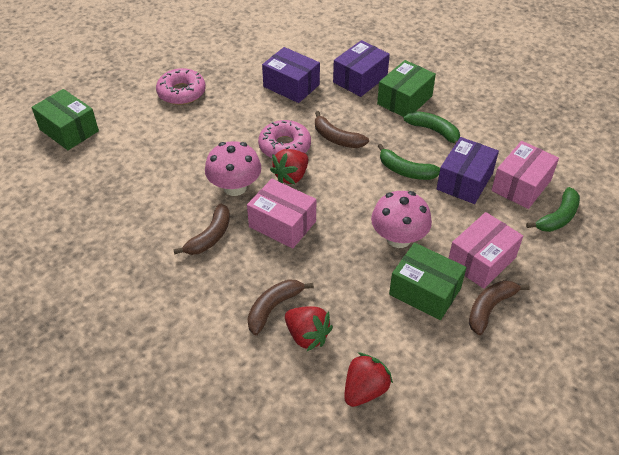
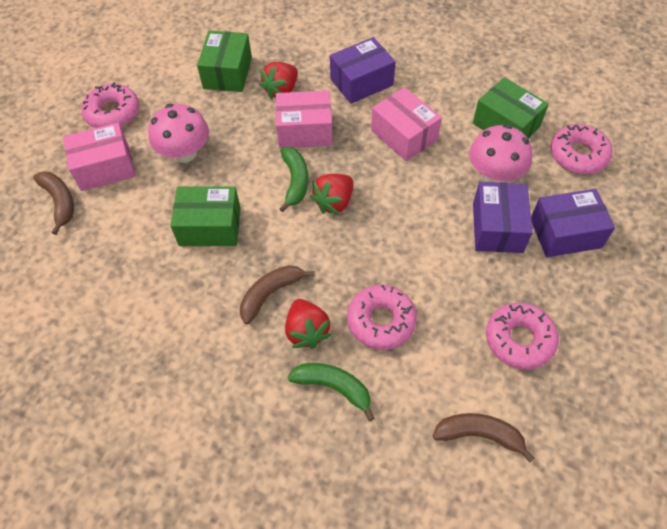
brown banana: 4 -> 3
green banana: 3 -> 2
pink donut: 2 -> 4

